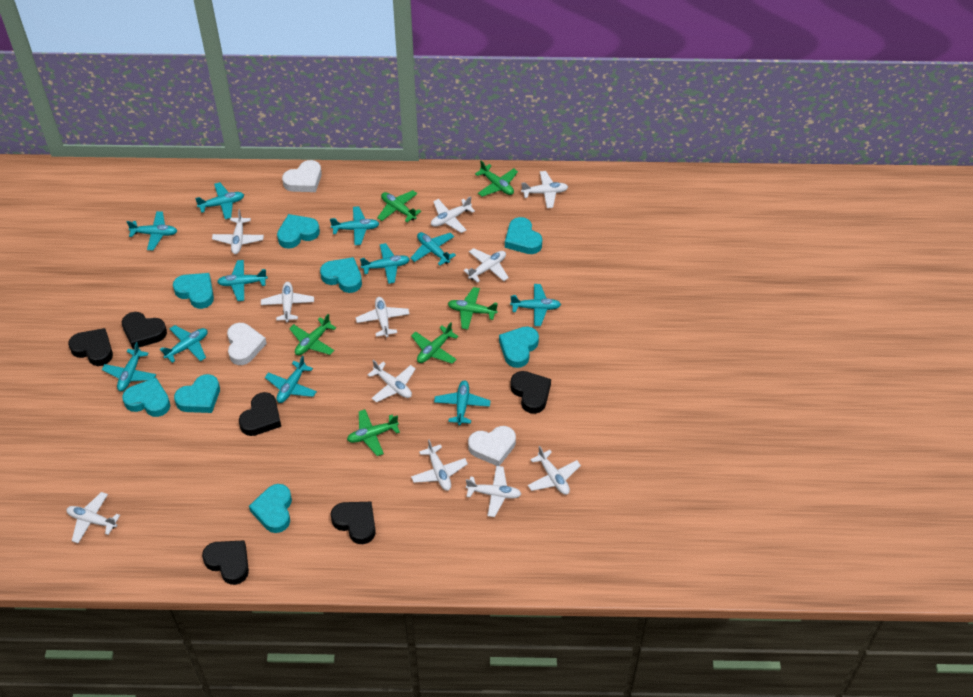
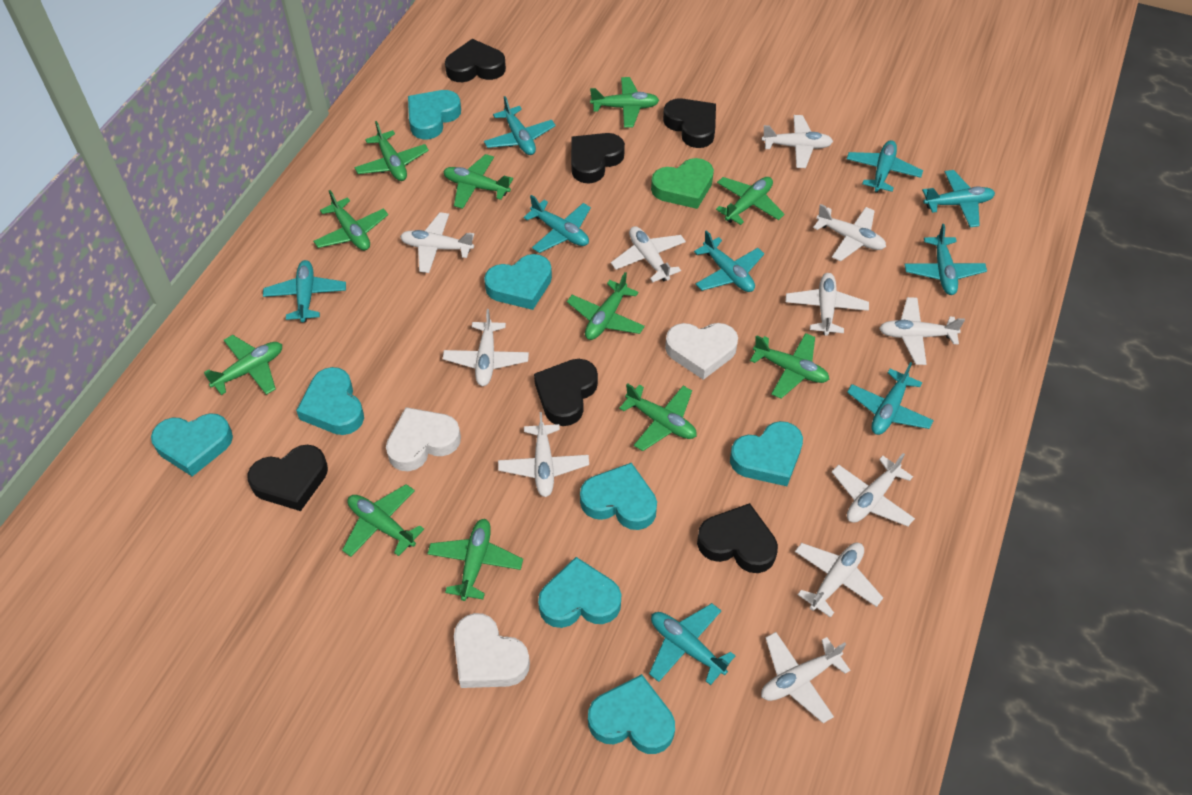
green heart: 0 -> 1
green plane: 6 -> 11
turquoise plane: 11 -> 9

